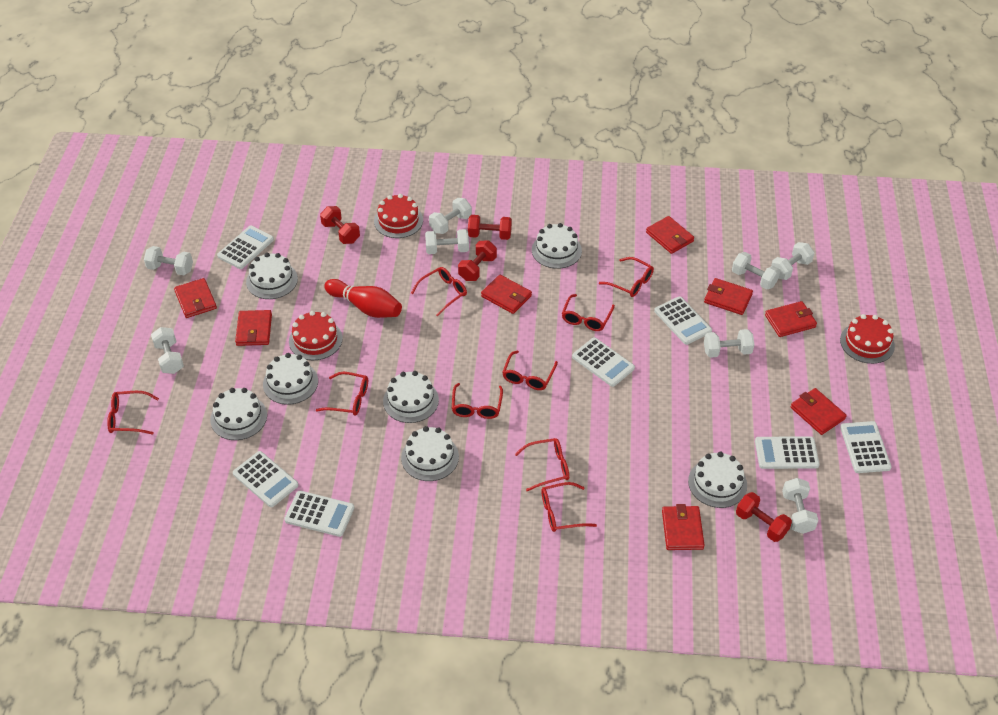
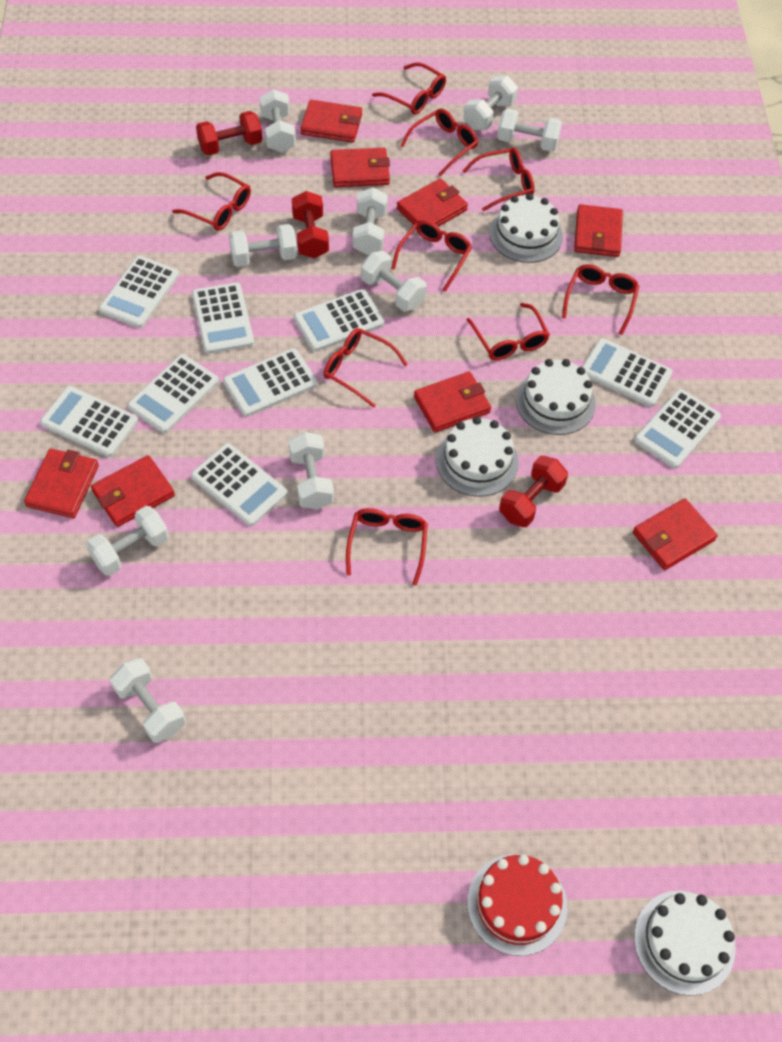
red bowling pin: 1 -> 0
red cake: 3 -> 1
red dumbbell: 4 -> 3
white cake: 7 -> 4
white calculator: 7 -> 9
white dumbbell: 8 -> 9

